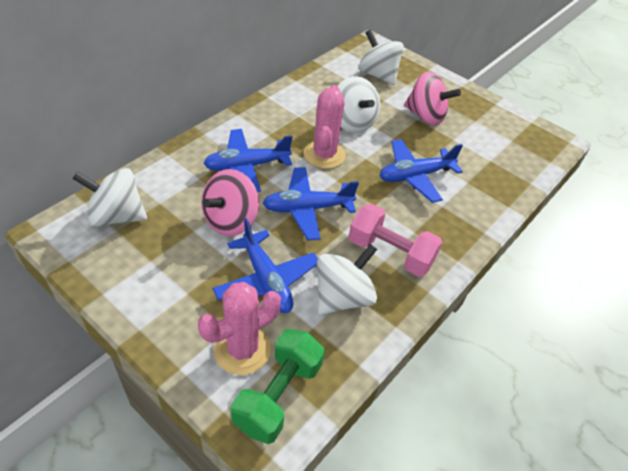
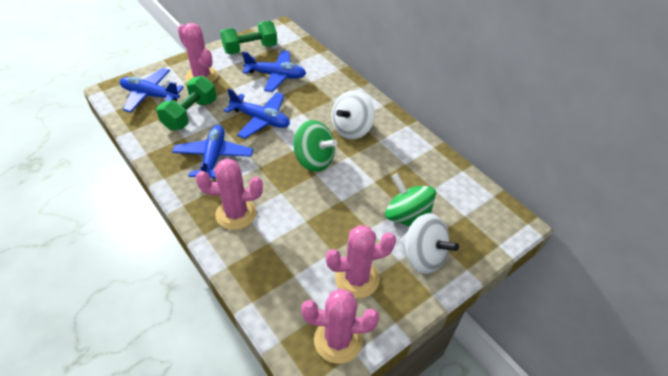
green dumbbell: 1 -> 2
green spinning top: 0 -> 2
pink cactus: 2 -> 4
pink dumbbell: 1 -> 0
pink spinning top: 2 -> 0
white spinning top: 4 -> 2

